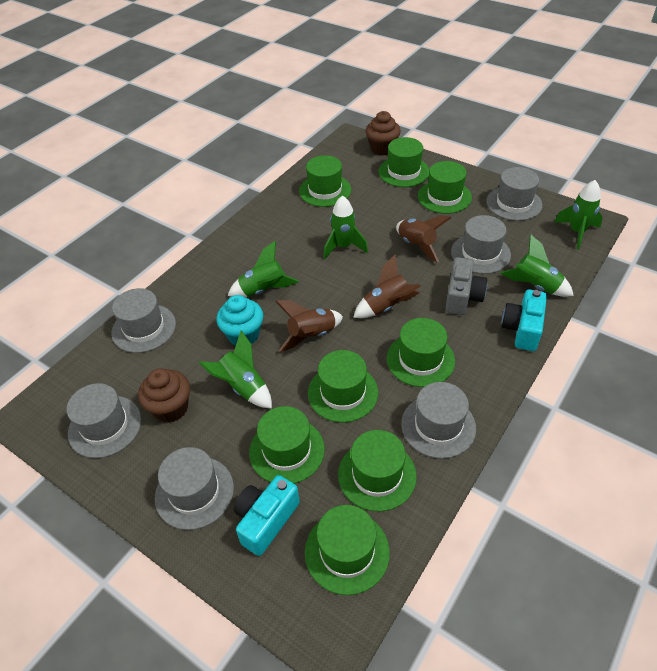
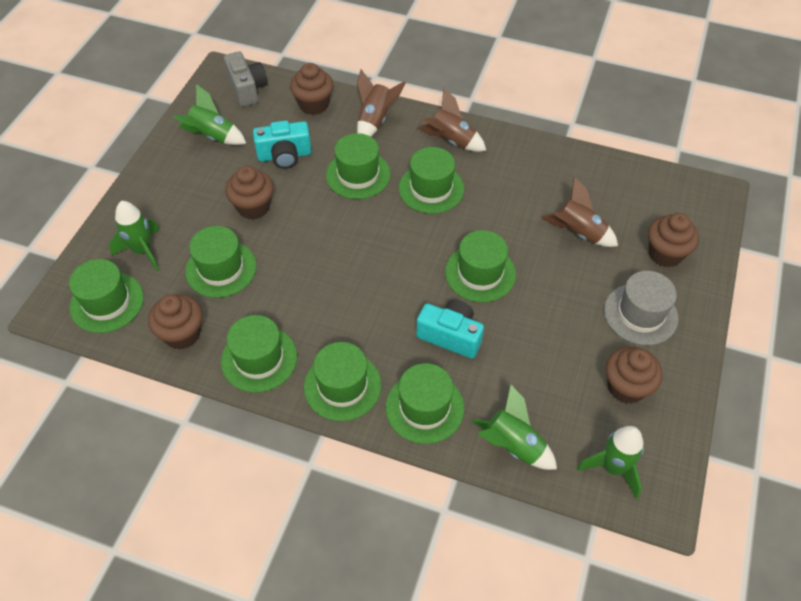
brown cupcake: 2 -> 5
green rocket: 5 -> 4
grey hat: 6 -> 1
turquoise cupcake: 1 -> 0

